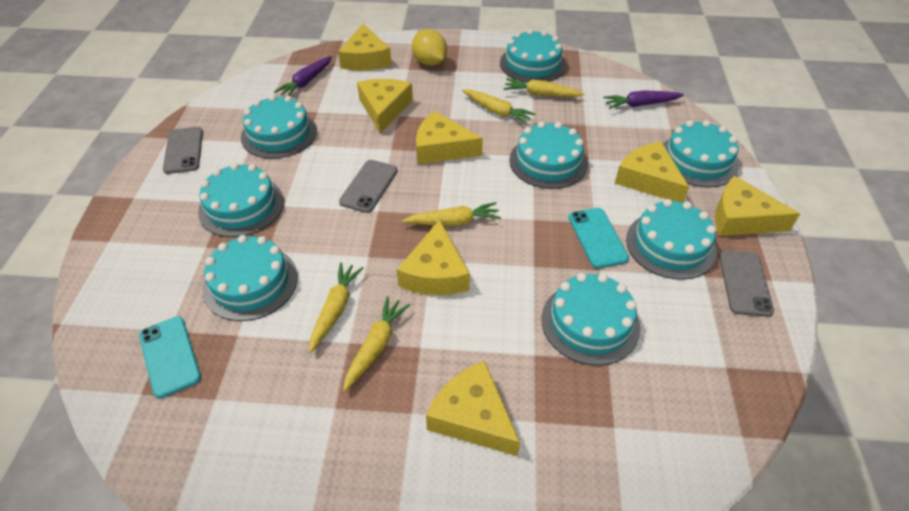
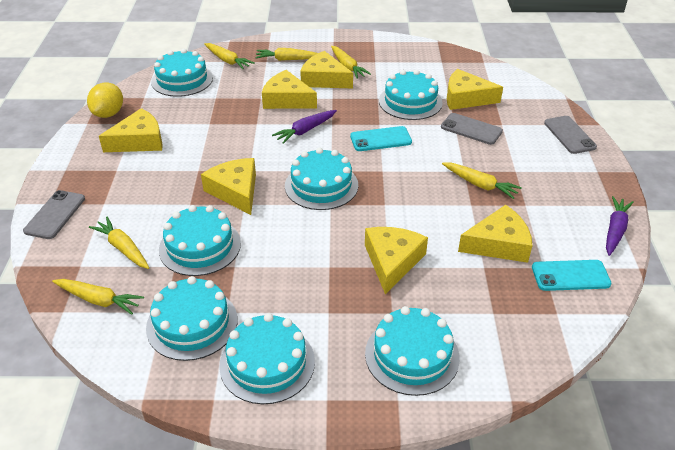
turquoise cake: 8 -> 7
yellow carrot: 5 -> 6

